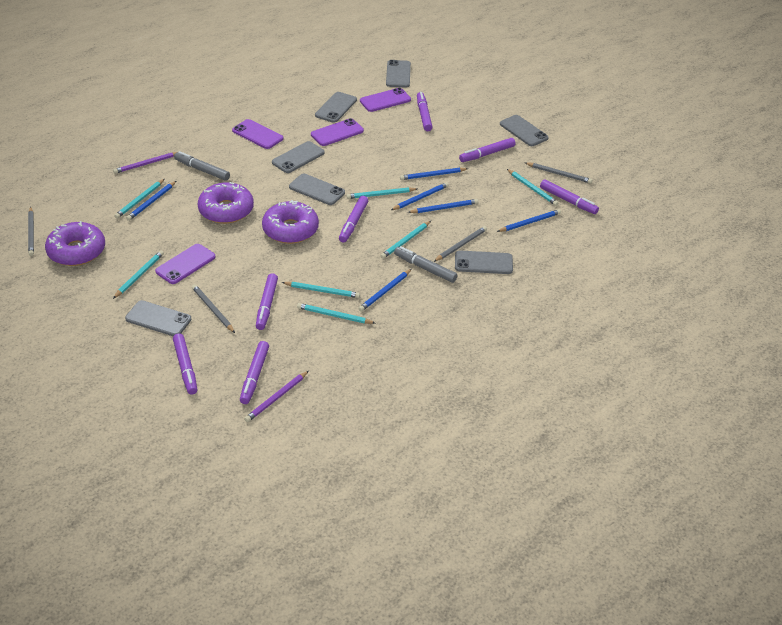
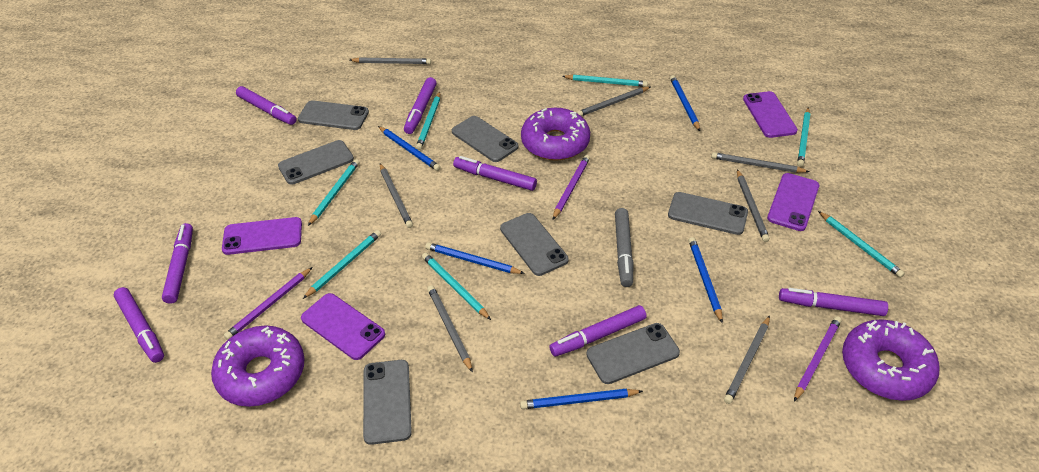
blue pencil: 6 -> 5
grey marker: 2 -> 1
grey pencil: 4 -> 7
purple pencil: 2 -> 3

